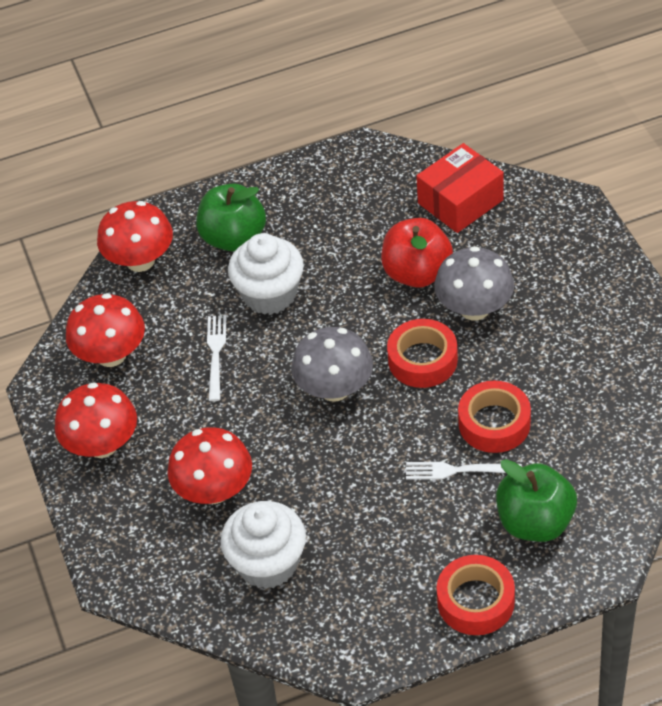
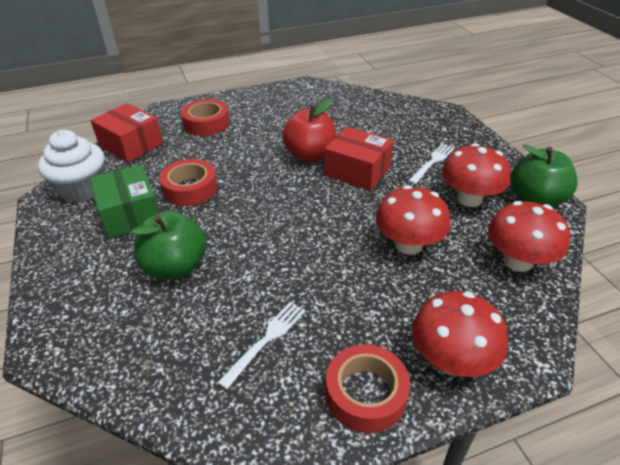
green box: 0 -> 1
grey mushroom: 2 -> 0
red box: 1 -> 2
white cupcake: 2 -> 1

